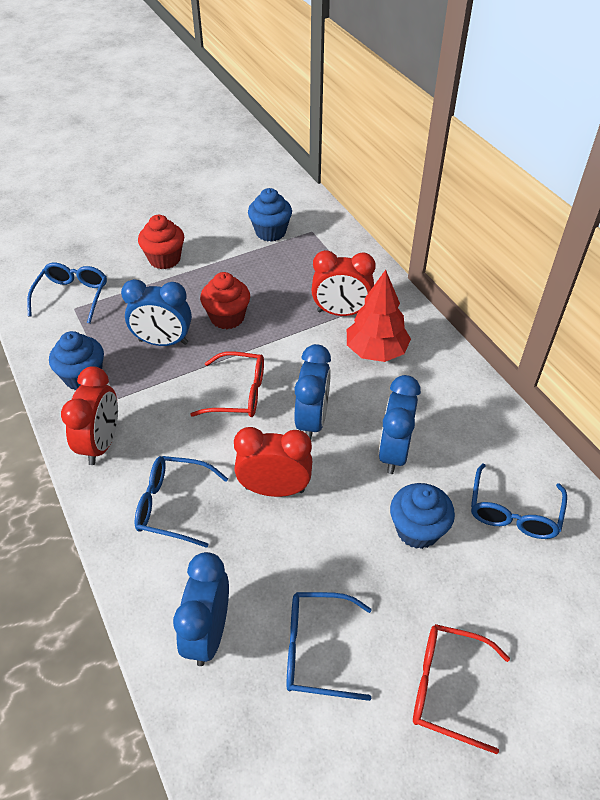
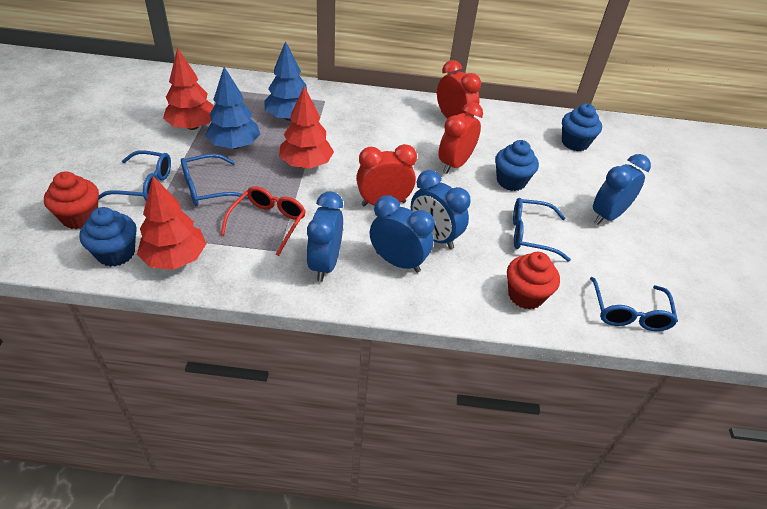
blue tree: 0 -> 2
red glasses: 2 -> 1
red tree: 1 -> 3

